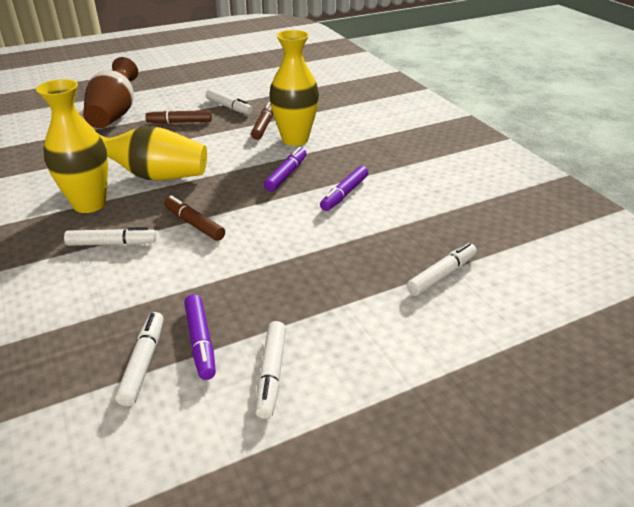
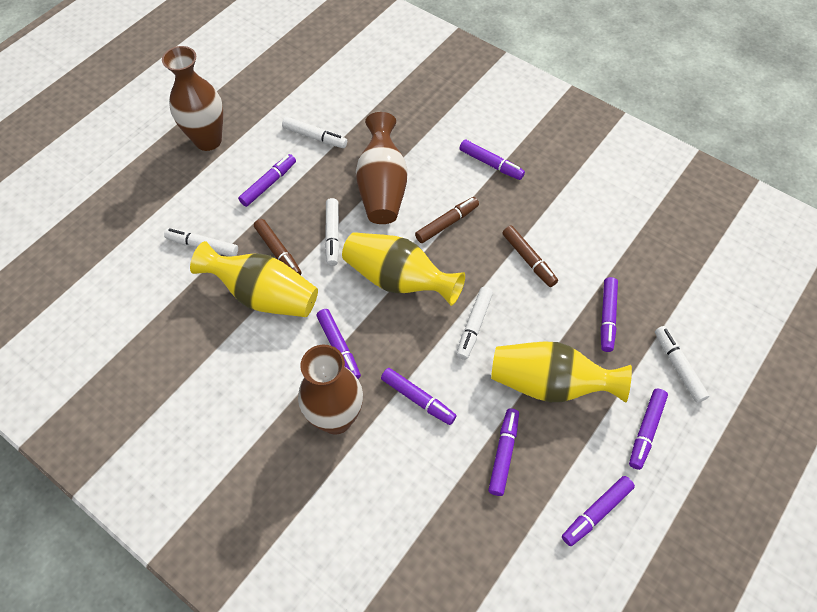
brown vase: 1 -> 3
purple marker: 3 -> 8

